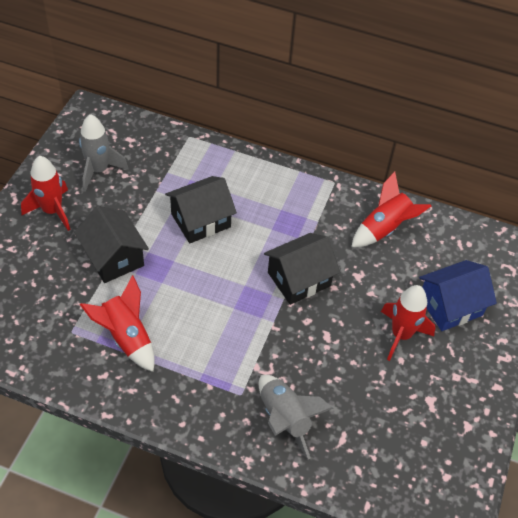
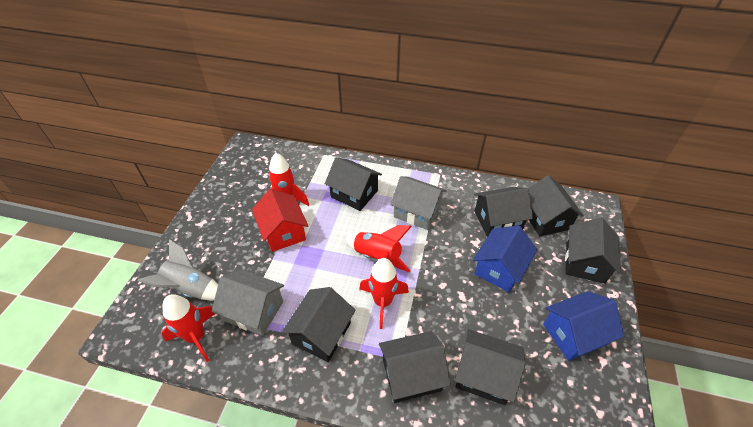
black house: 3 -> 7
blue house: 1 -> 2
grey house: 0 -> 2
grey rocket: 2 -> 1
red house: 0 -> 1

